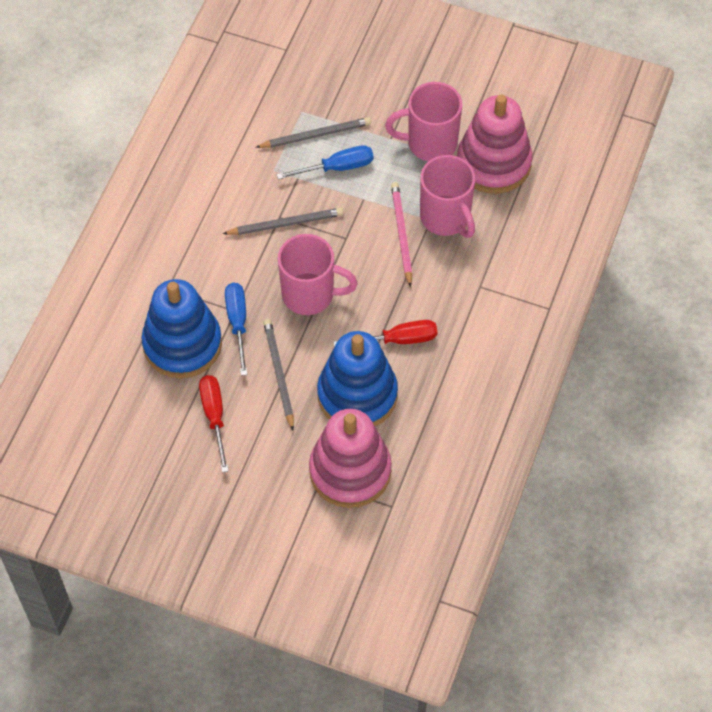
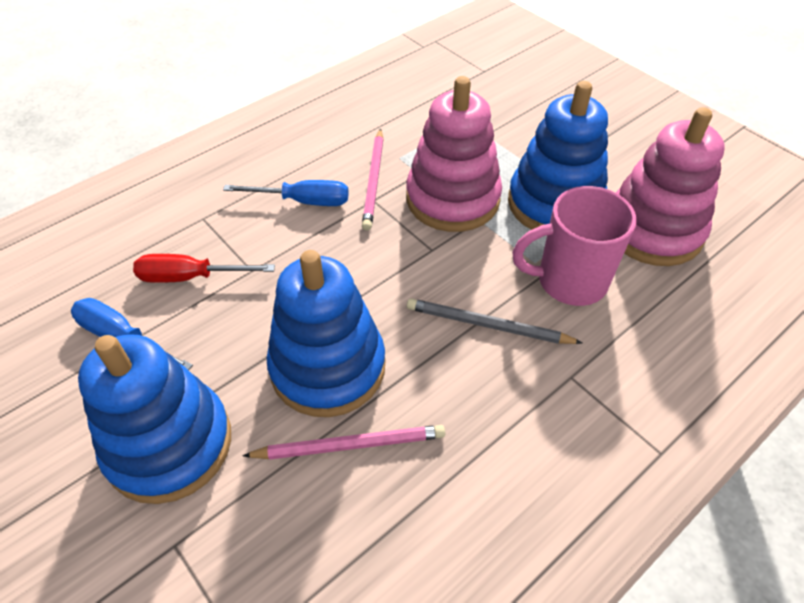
blue stacking toy: 2 -> 3
grey pencil: 3 -> 1
pink mug: 3 -> 1
pink pencil: 1 -> 2
red screwdriver: 2 -> 1

